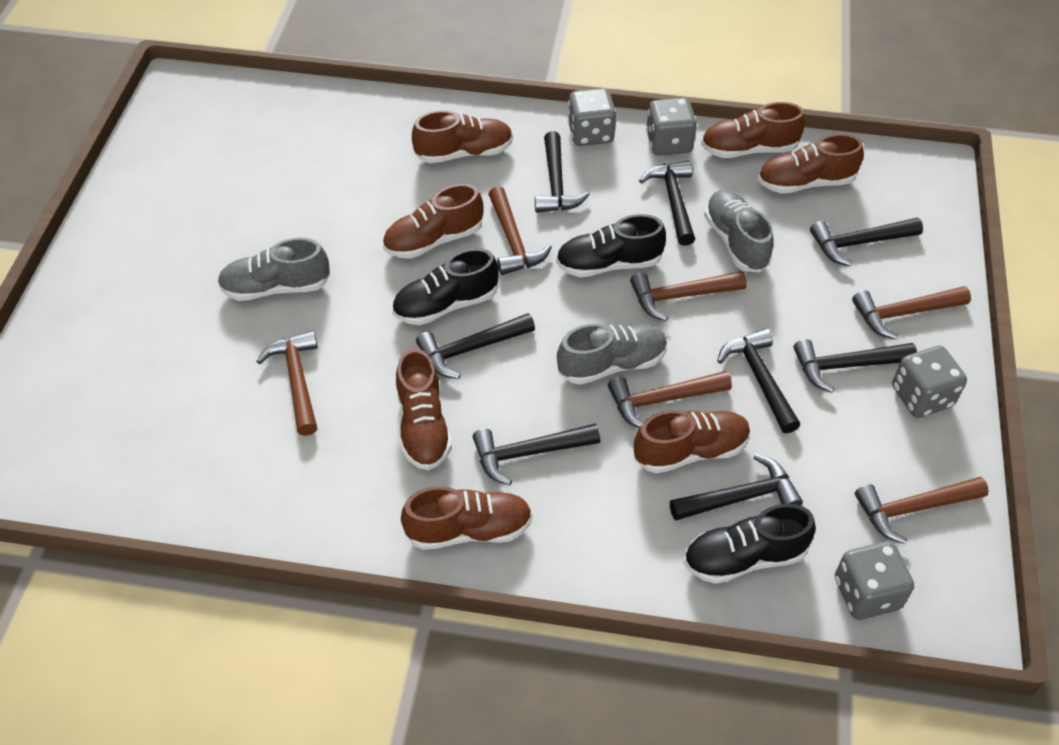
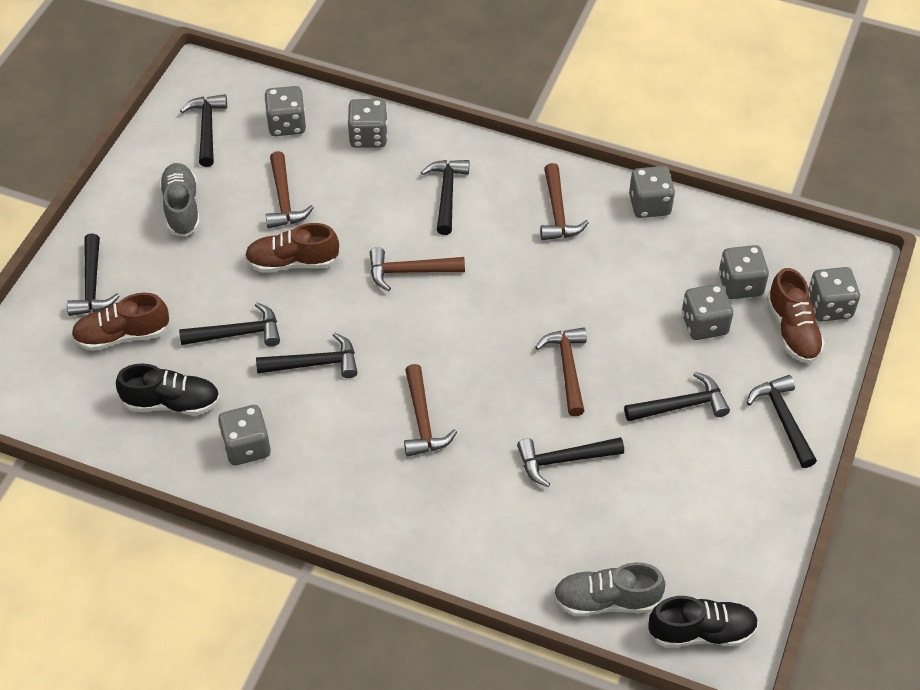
black shoe: 3 -> 2
brown hammer: 6 -> 5
brown shoe: 7 -> 3
grey dice: 4 -> 7
grey shoe: 3 -> 2

